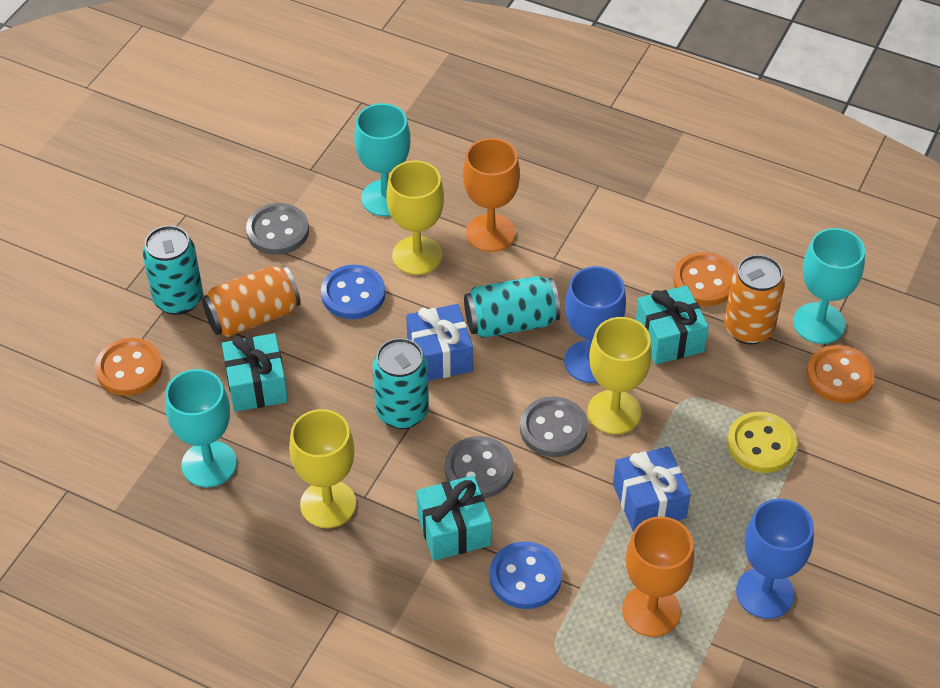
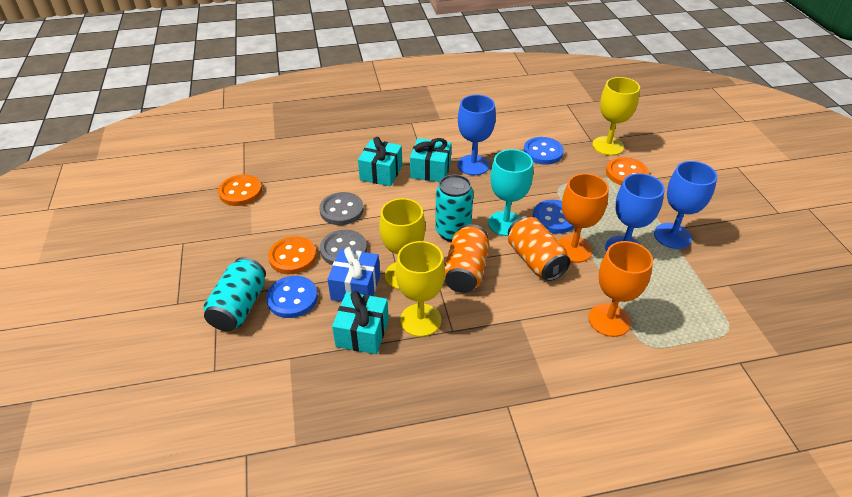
blue button: 2 -> 3
blue gift: 2 -> 1
blue goblet: 2 -> 3
grey button: 3 -> 2
turquoise can: 3 -> 2
turquoise goblet: 3 -> 1
yellow button: 1 -> 0

